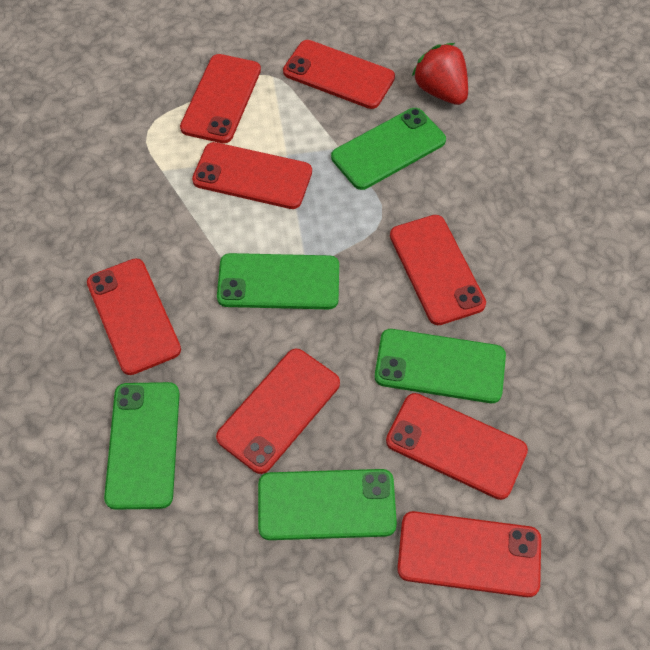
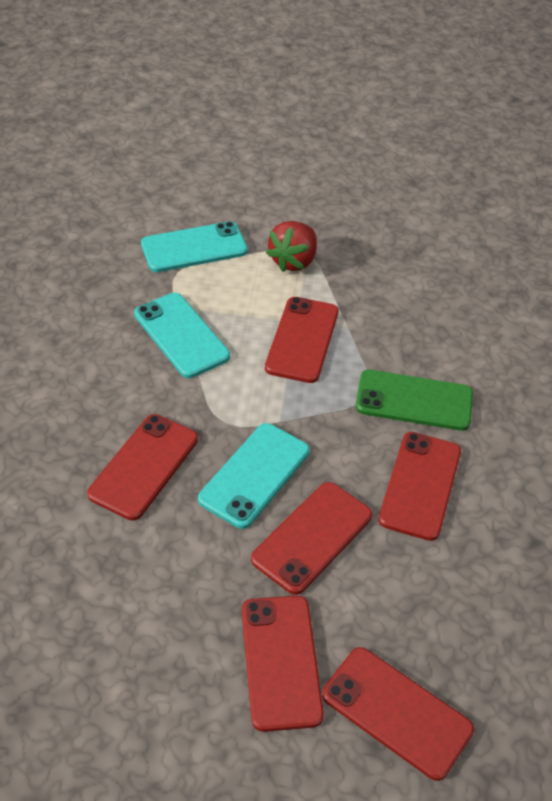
green phone: 5 -> 1
red phone: 8 -> 6
turquoise phone: 0 -> 3

